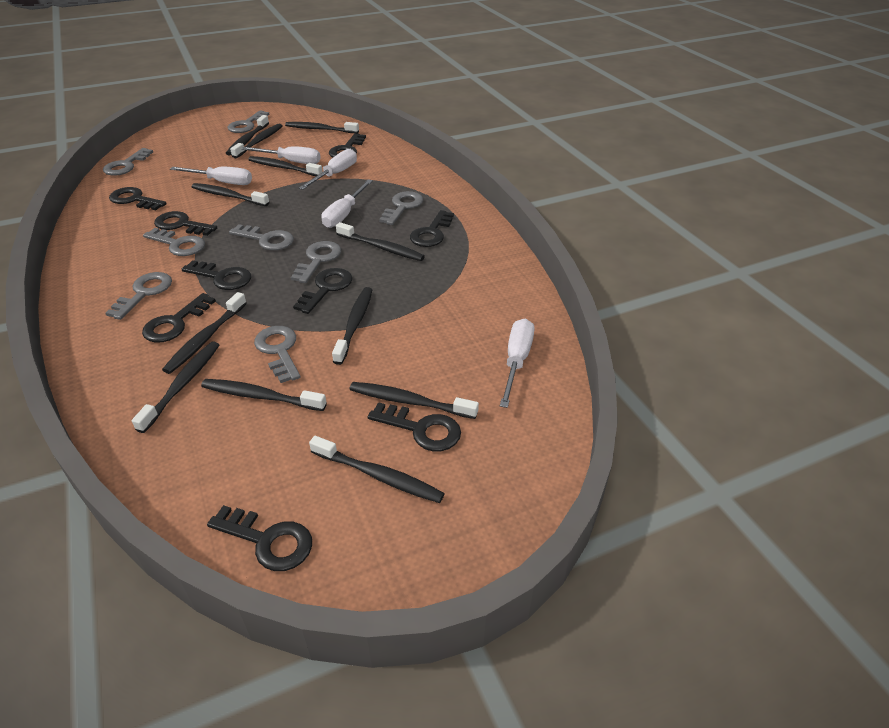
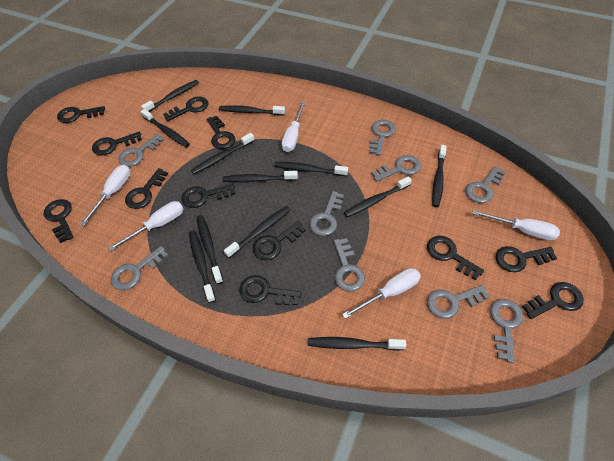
black key: 9 -> 12
grey key: 8 -> 9

